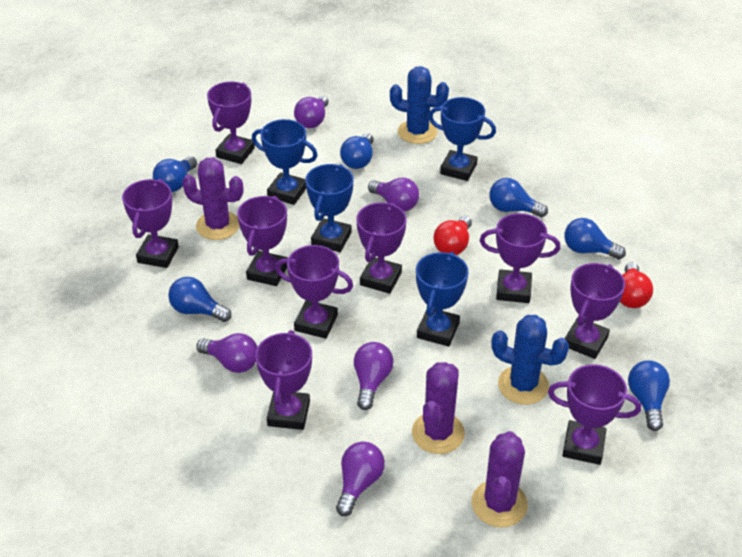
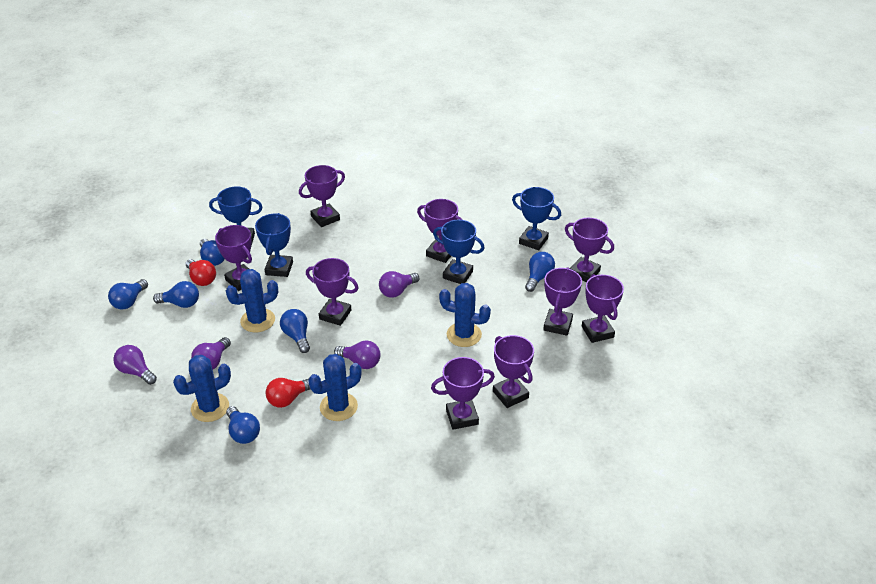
blue cactus: 2 -> 4
purple cactus: 3 -> 0
purple light bulb: 5 -> 4

